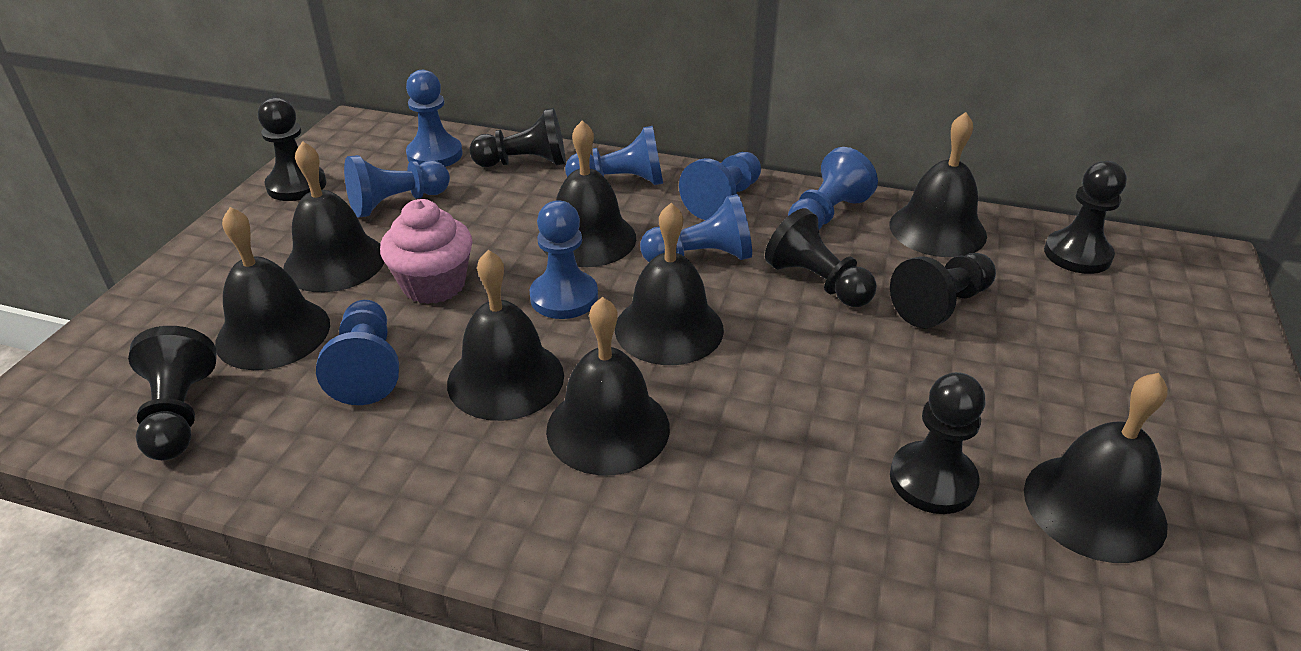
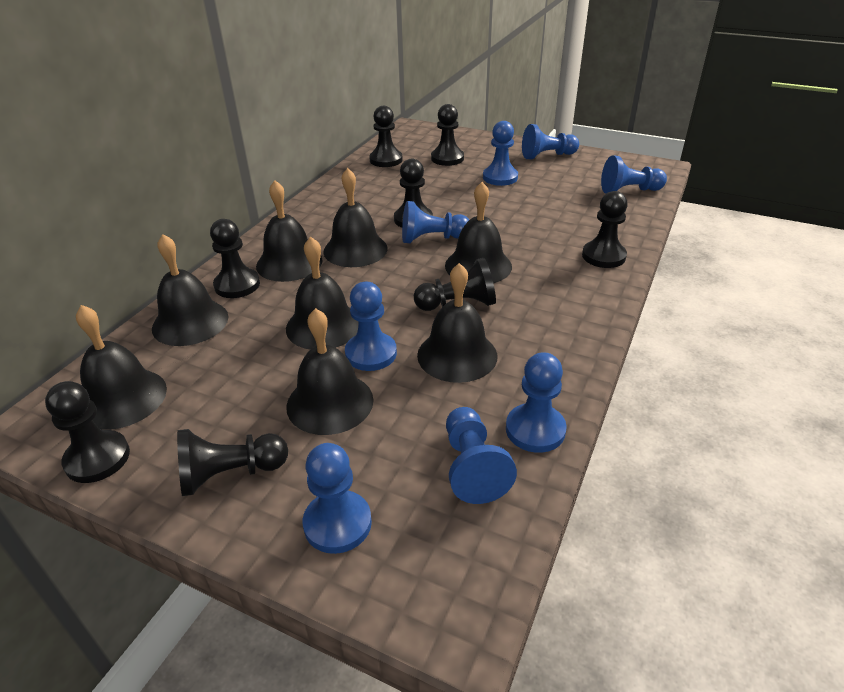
black pawn: 7 -> 8
pink cupcake: 1 -> 0

